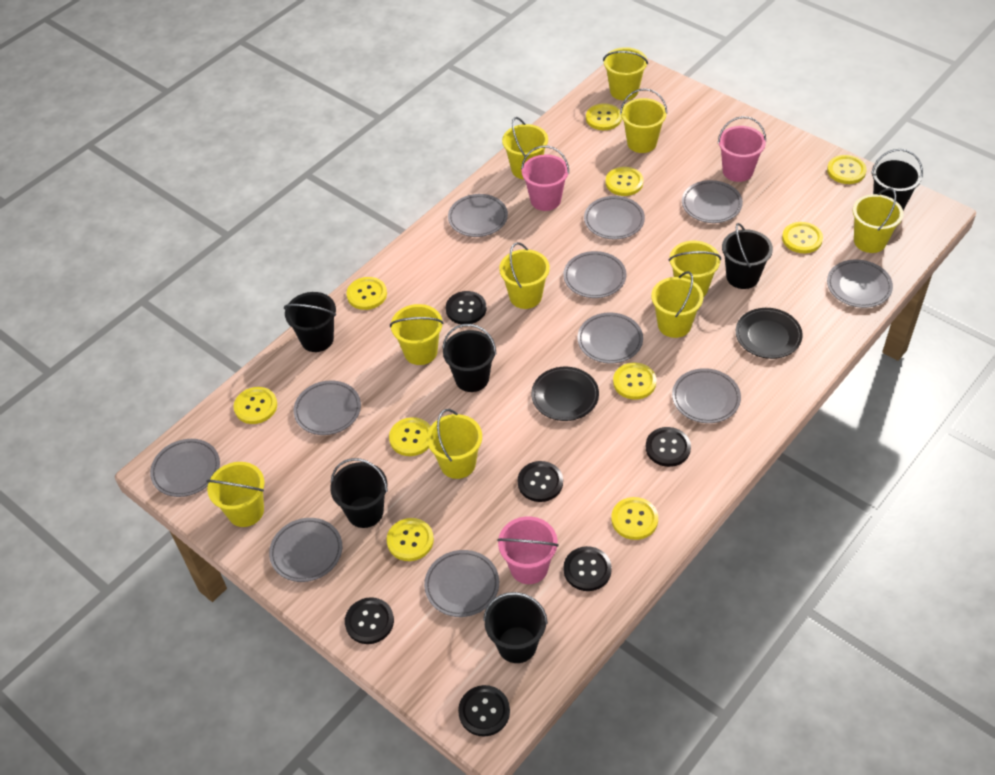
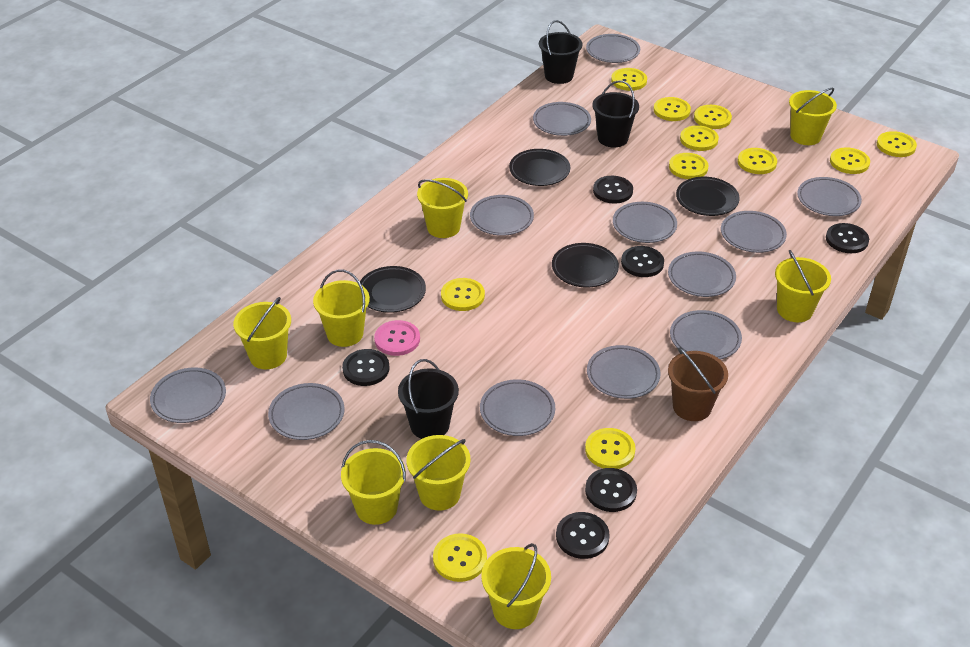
black bucket: 6 -> 3
black plate: 2 -> 4
brown bucket: 0 -> 1
grey plate: 11 -> 12
pink bucket: 3 -> 0
pink button: 0 -> 1
yellow bucket: 10 -> 8
yellow button: 10 -> 11

